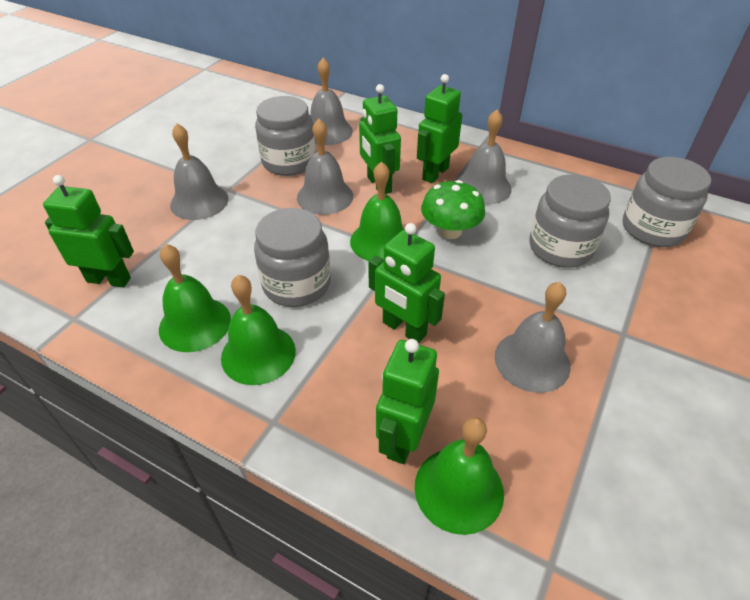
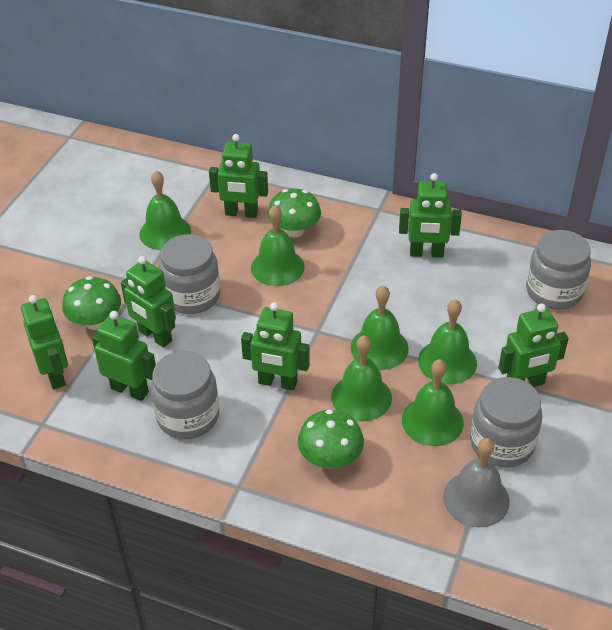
green bell: 4 -> 6
green mushroom: 1 -> 3
green robot: 5 -> 7
grey bell: 5 -> 1

